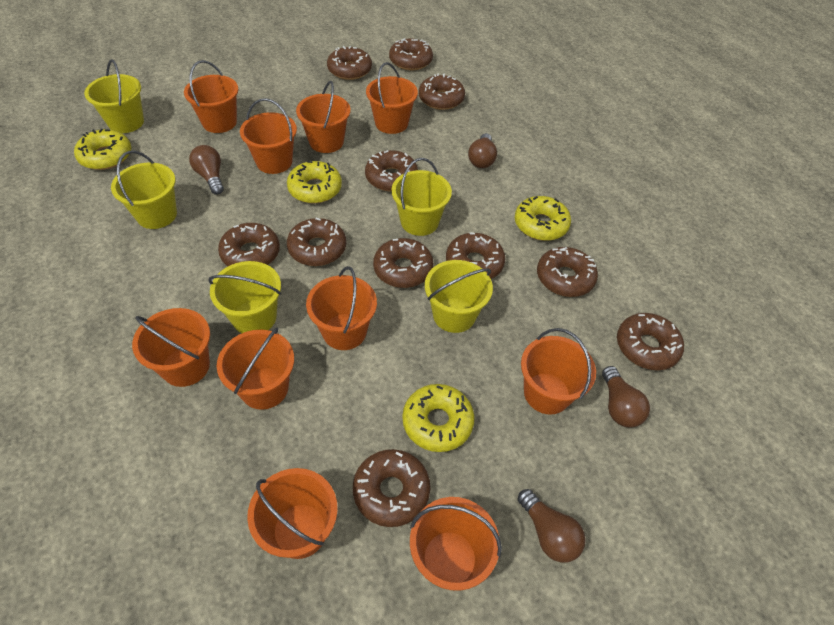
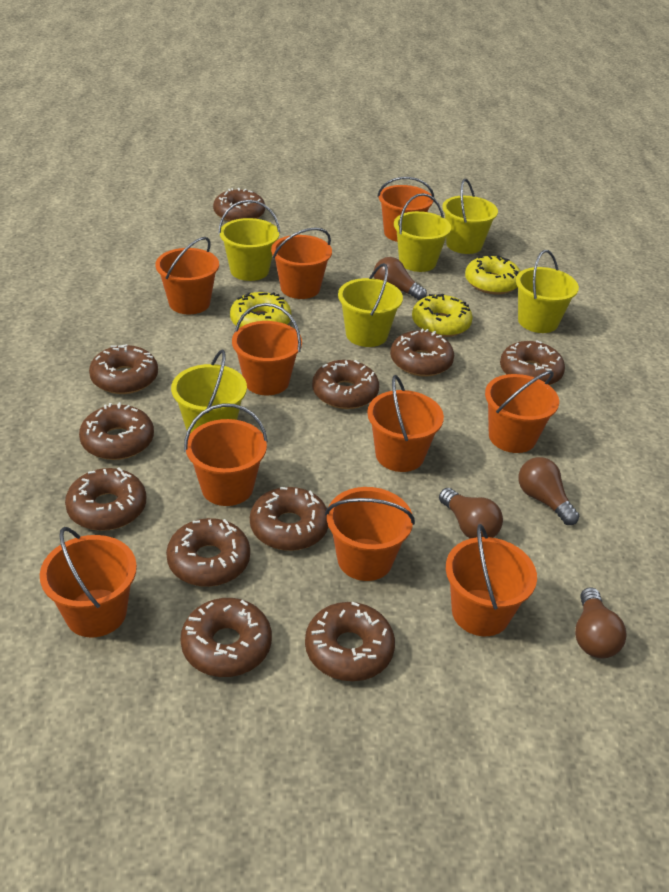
yellow bucket: 5 -> 6
yellow donut: 4 -> 3

